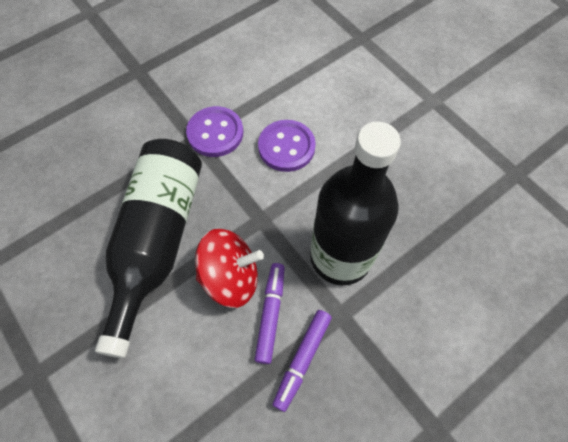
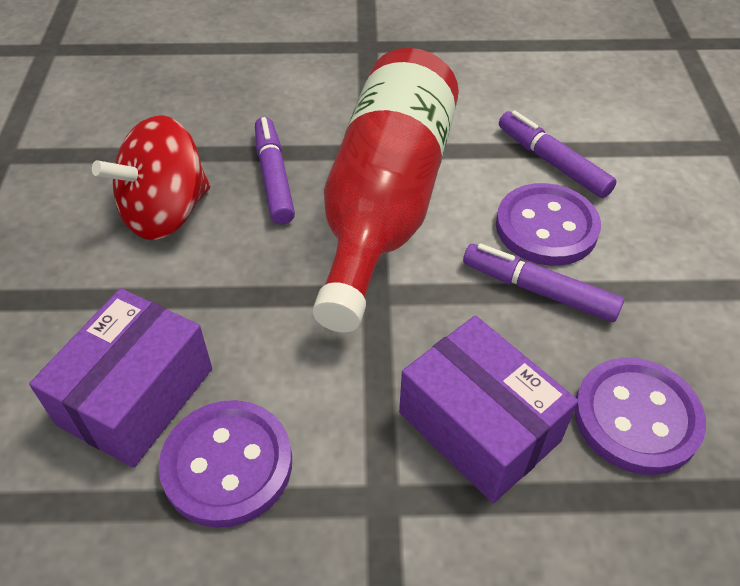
black bottle: 2 -> 0
purple box: 0 -> 2
purple button: 2 -> 3
purple marker: 2 -> 3
red bottle: 0 -> 1

